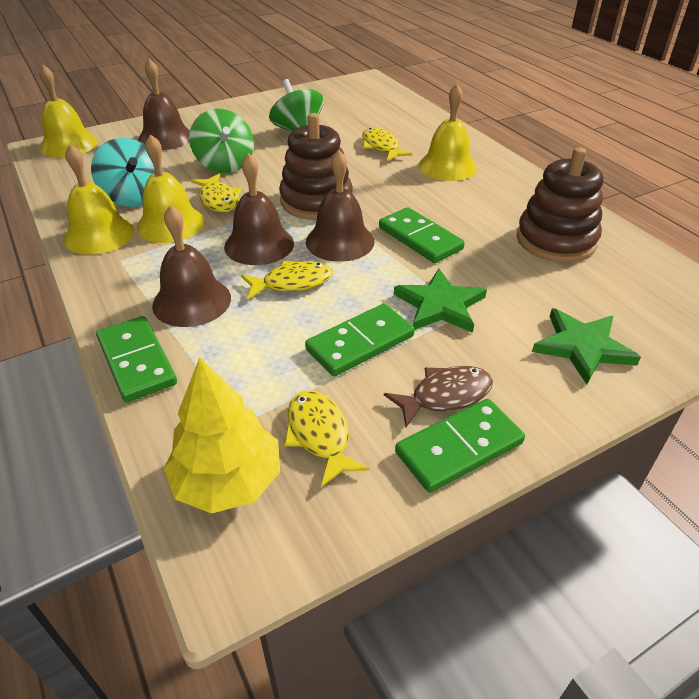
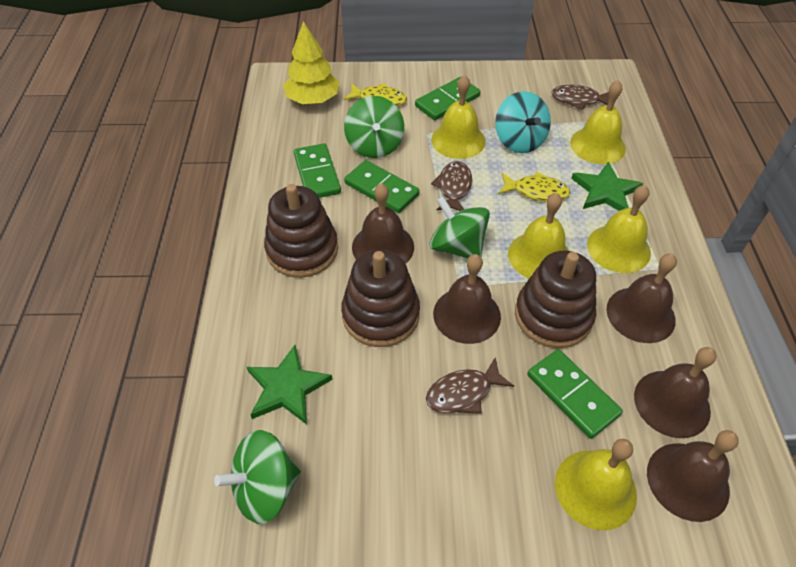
brown bell: 4 -> 5
brown fish: 1 -> 3
brown stacking toy: 2 -> 3
green spinning top: 2 -> 3
yellow bell: 4 -> 5
yellow fish: 4 -> 2

